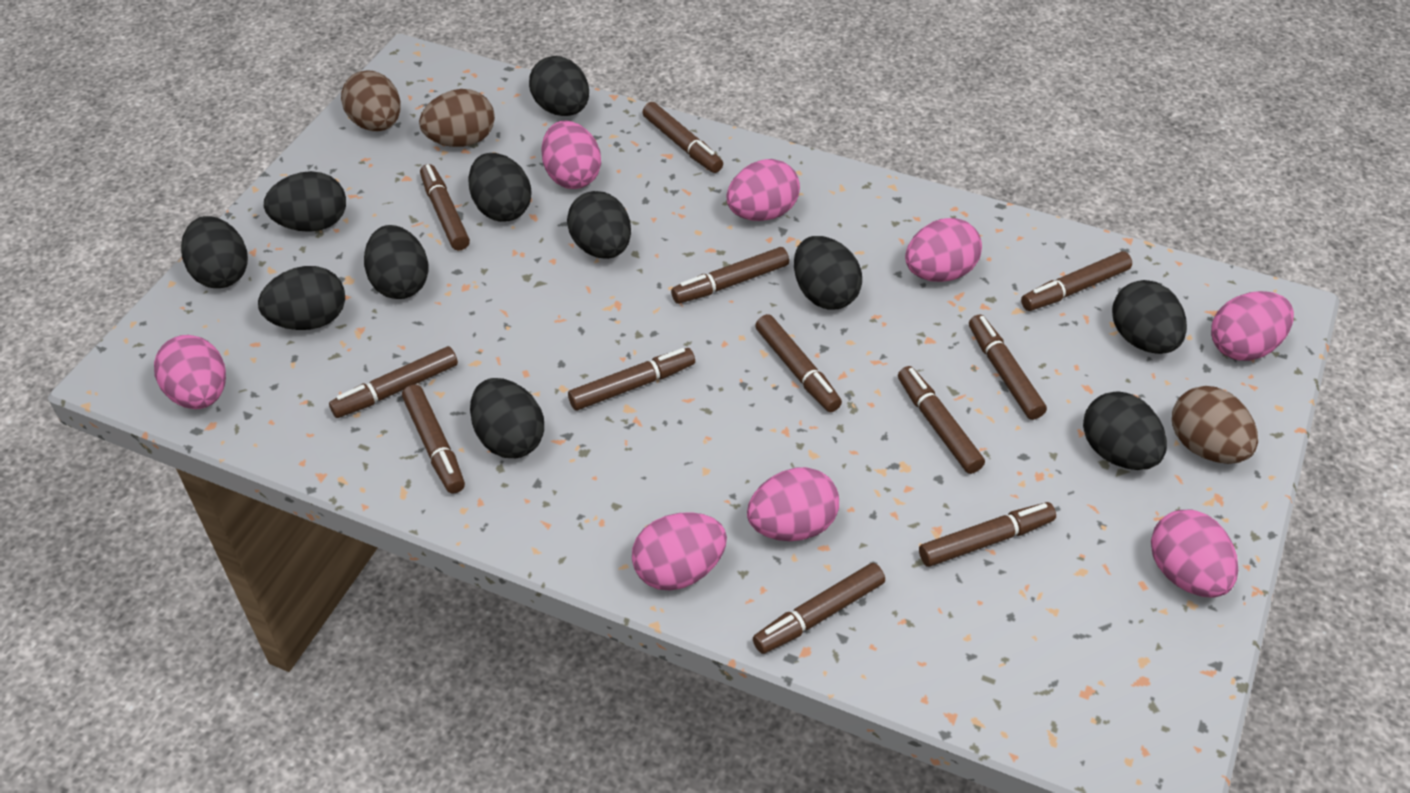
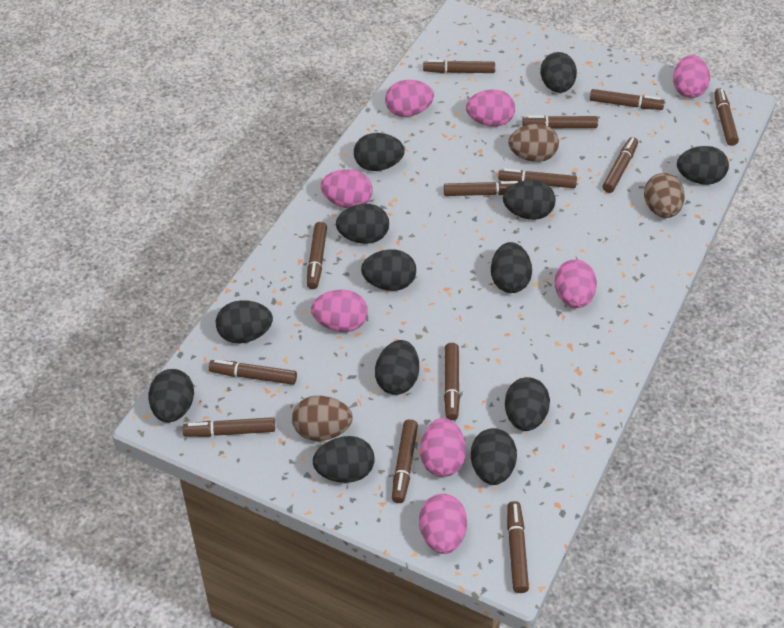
black egg: 11 -> 13
brown marker: 12 -> 13

